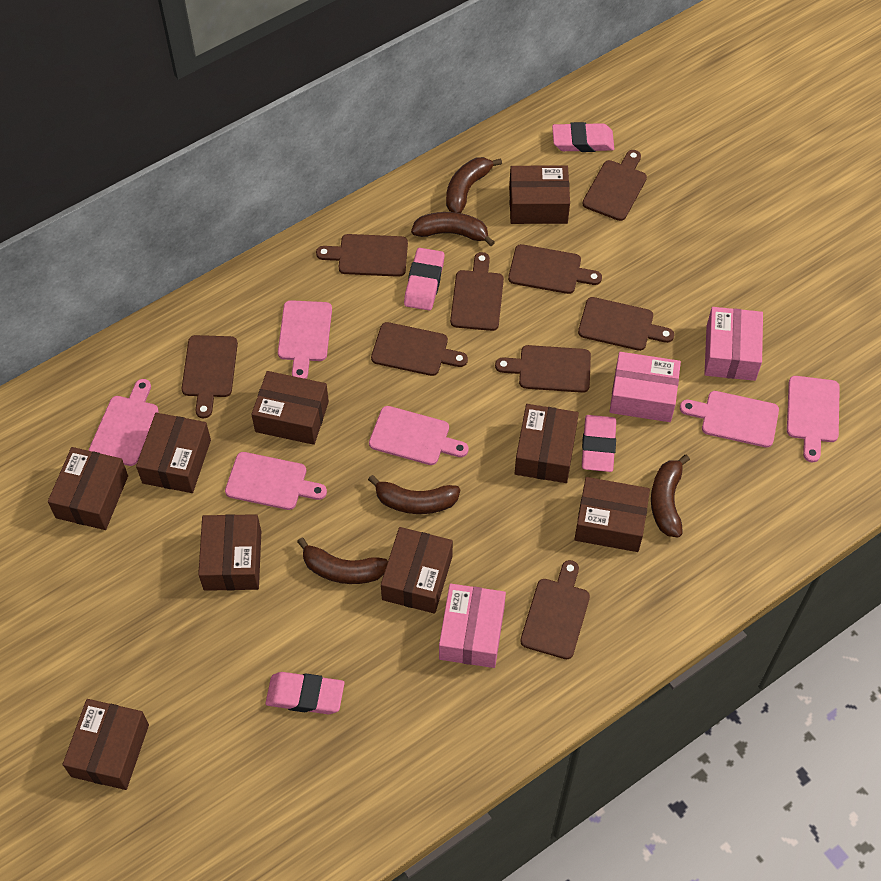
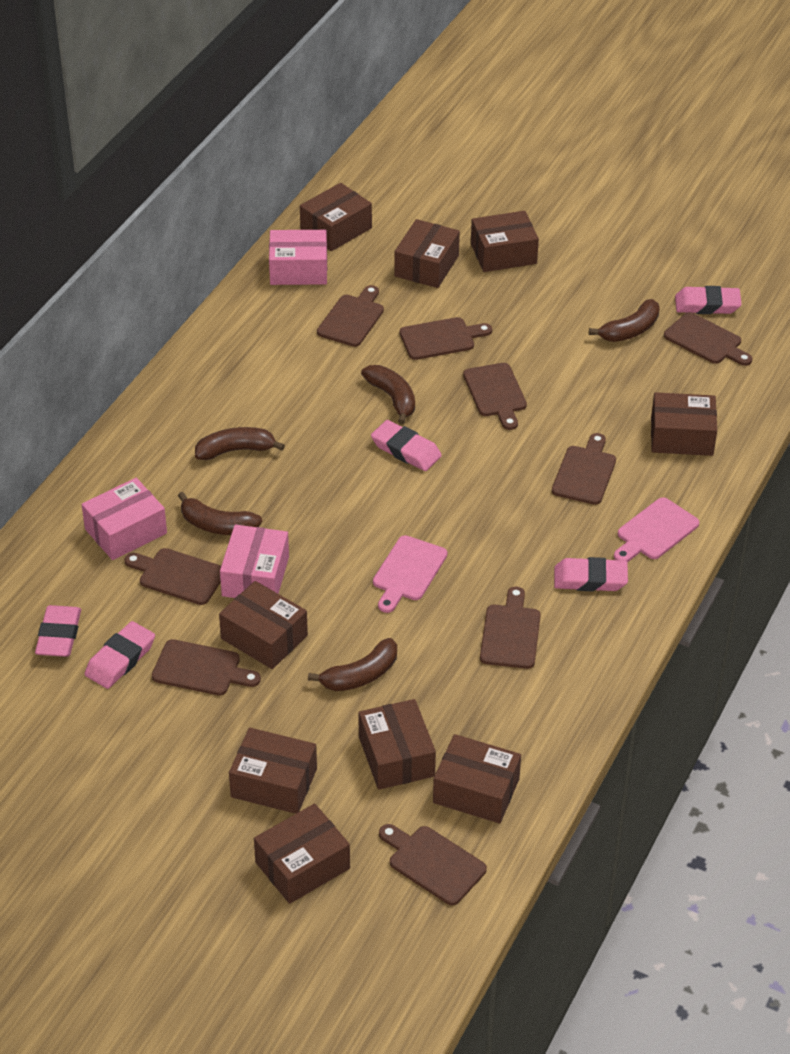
pink cutting board: 6 -> 2
pink eraser: 4 -> 5

